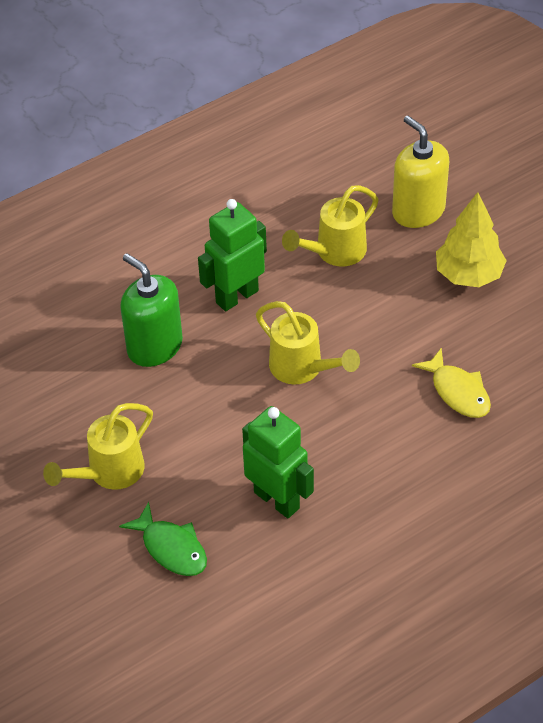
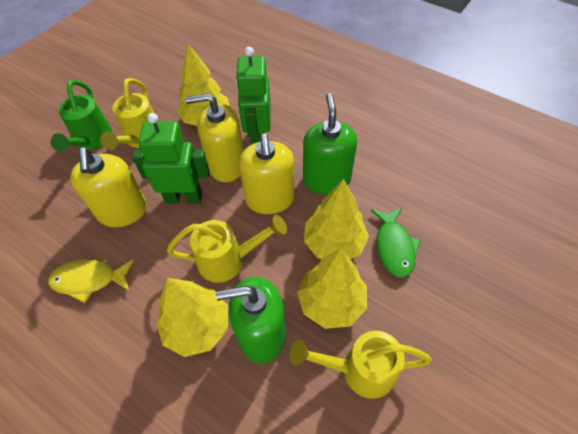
green soap dispenser: 1 -> 2
green watering can: 0 -> 1
yellow soap dispenser: 1 -> 3
yellow tree: 1 -> 4

